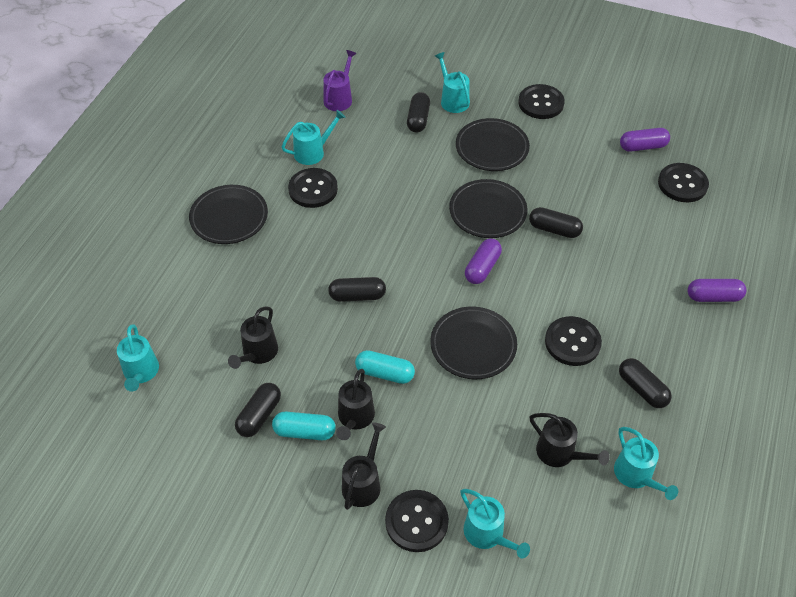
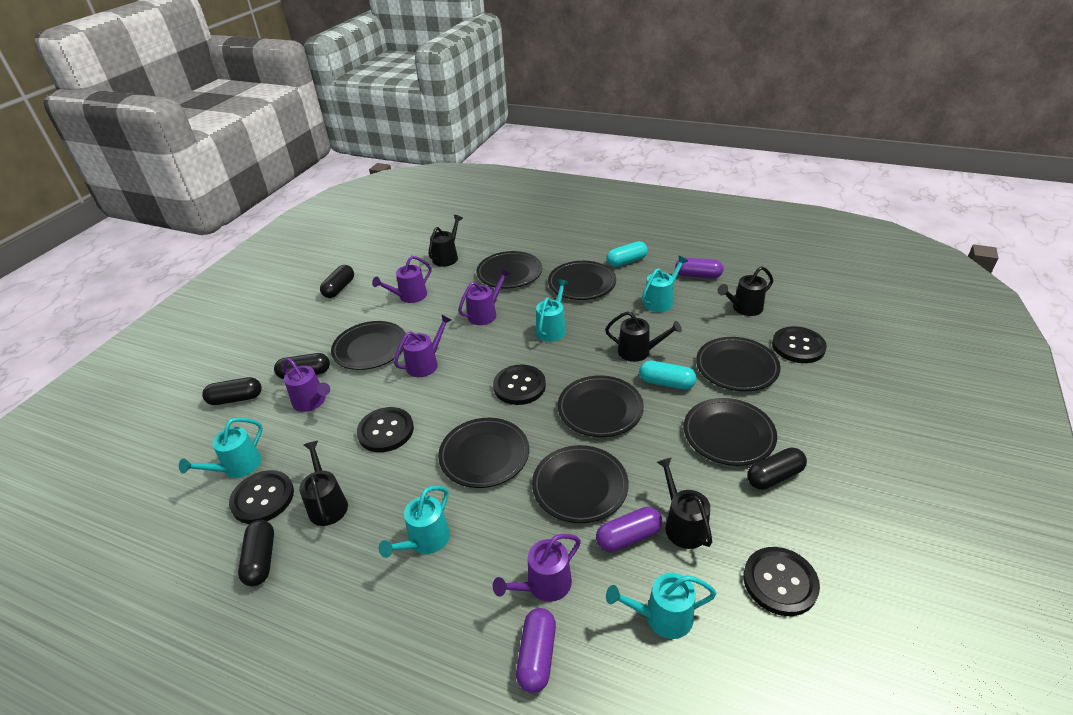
black plate: 4 -> 8
black watering can: 4 -> 5
purple watering can: 1 -> 5

